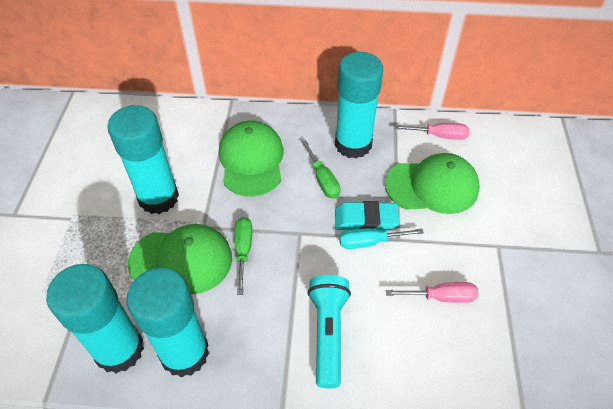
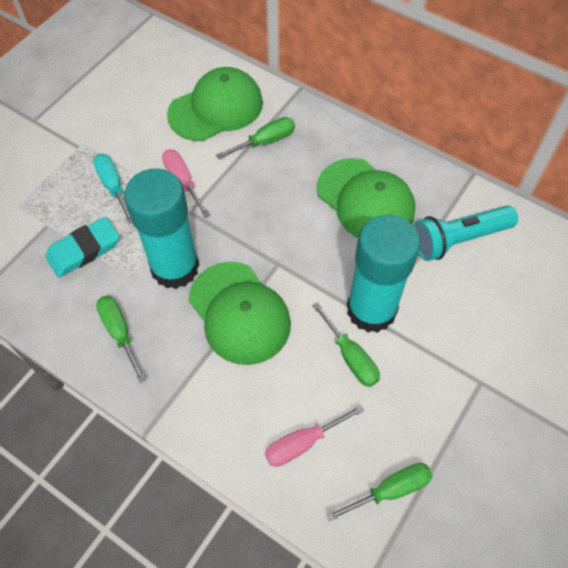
green screwdriver: 2 -> 4
turquoise glue stick: 4 -> 2

